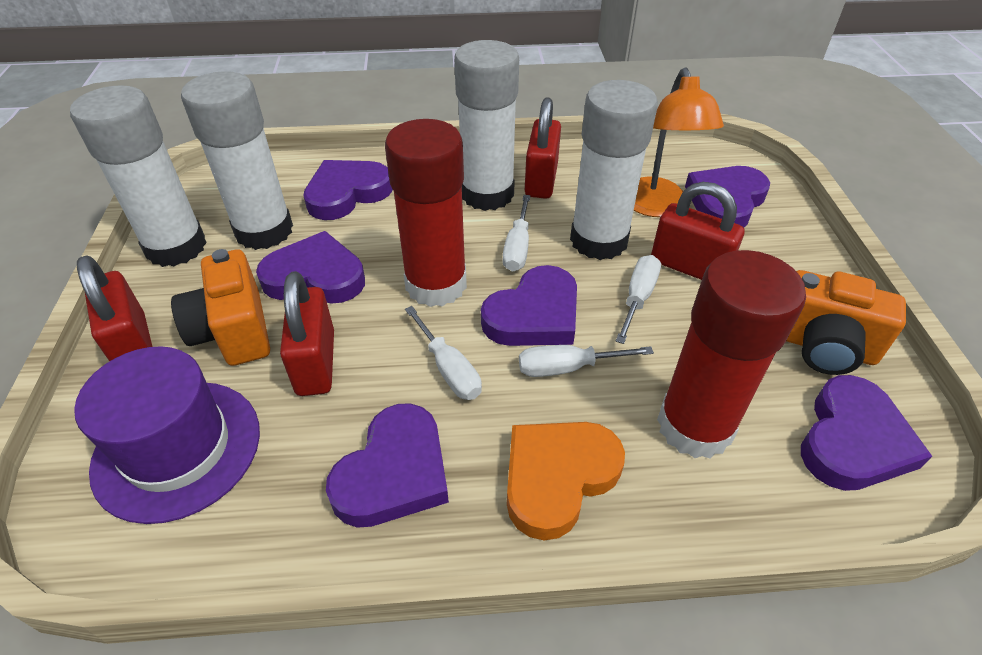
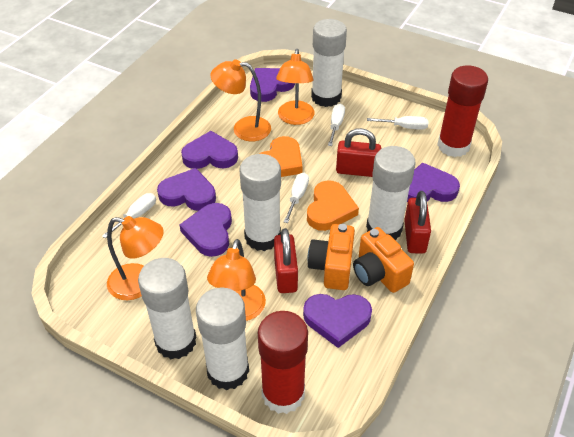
orange heart: 1 -> 2
orange lamp: 1 -> 4
purple hat: 1 -> 0
red padlock: 4 -> 3
white glue stick: 4 -> 5

